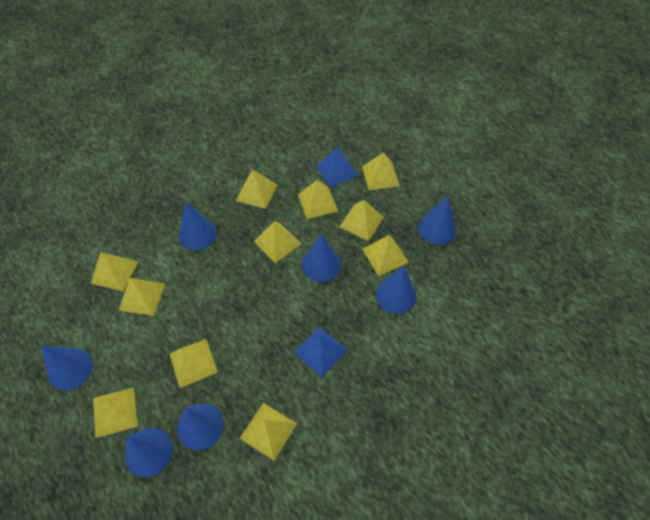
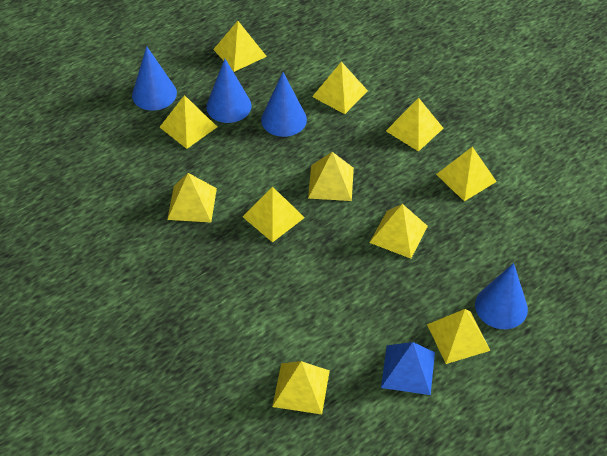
blue cone: 7 -> 4
blue pyramid: 2 -> 1

